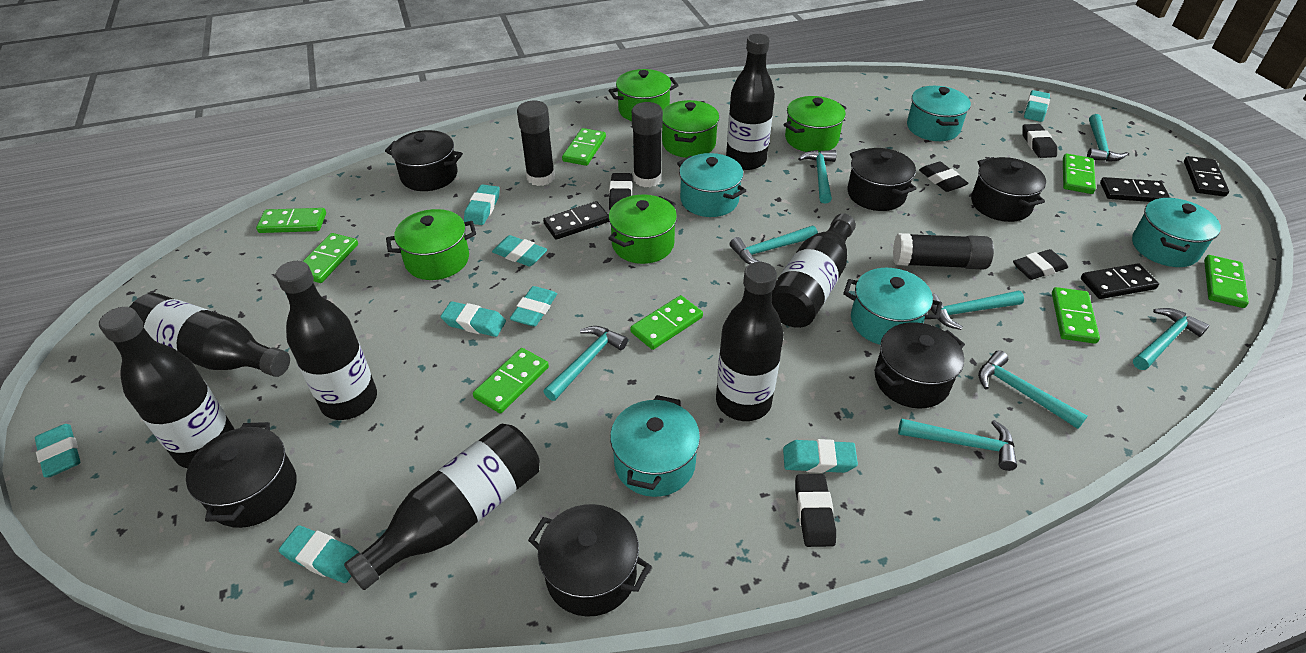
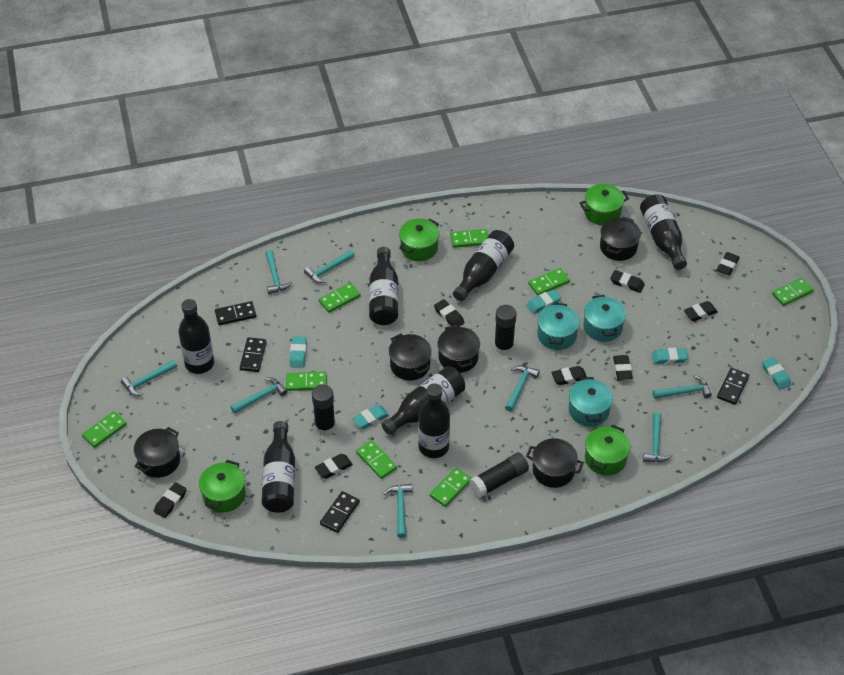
black eraser: 5 -> 8
black pot: 6 -> 5
green pot: 5 -> 4
turquoise eraser: 8 -> 5
turquoise pot: 5 -> 3

